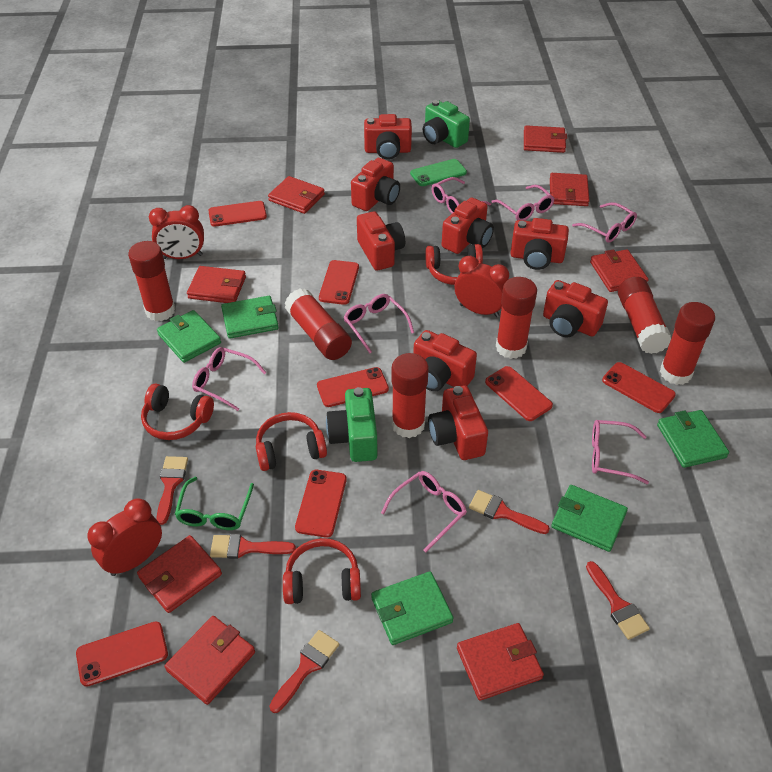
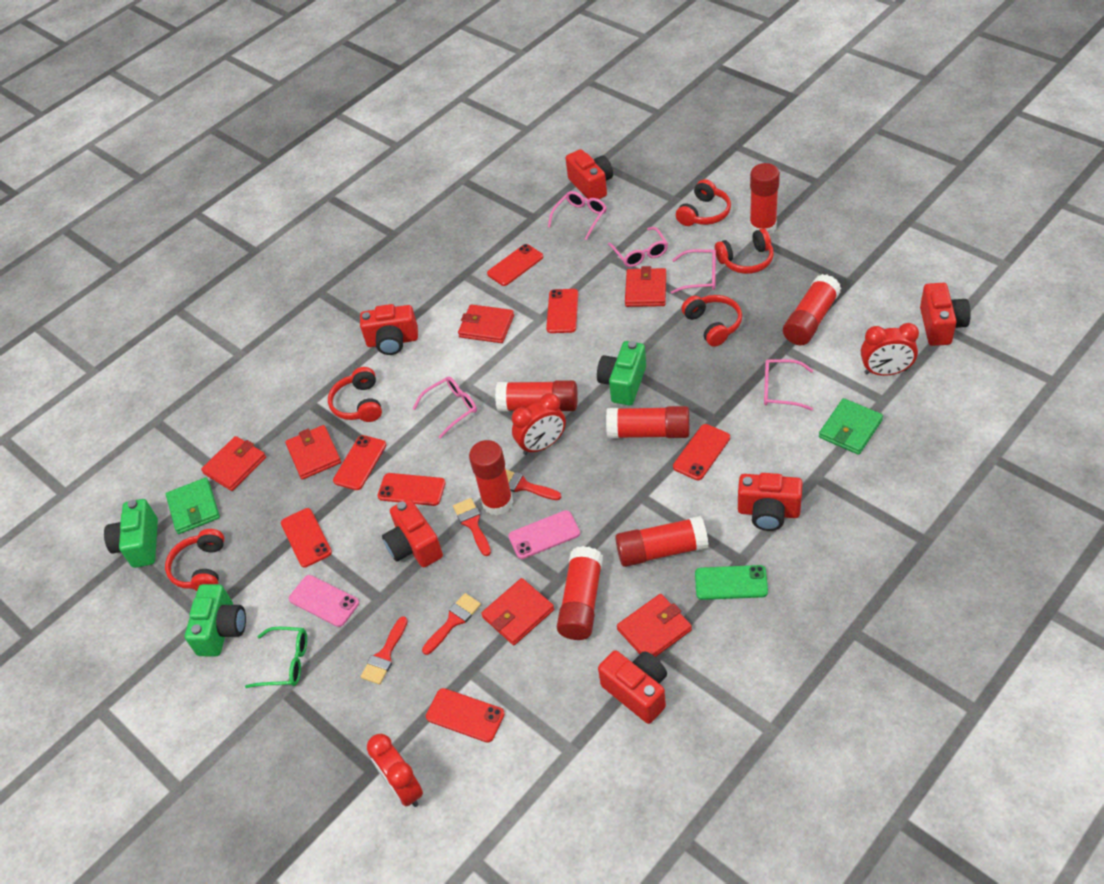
green camera: 2 -> 3
green wallet: 5 -> 2
pink glasses: 7 -> 5
pink phone: 0 -> 2
red brush: 5 -> 4
red camera: 8 -> 6
red glue stick: 6 -> 7
red headphones: 4 -> 5
red wallet: 8 -> 6

